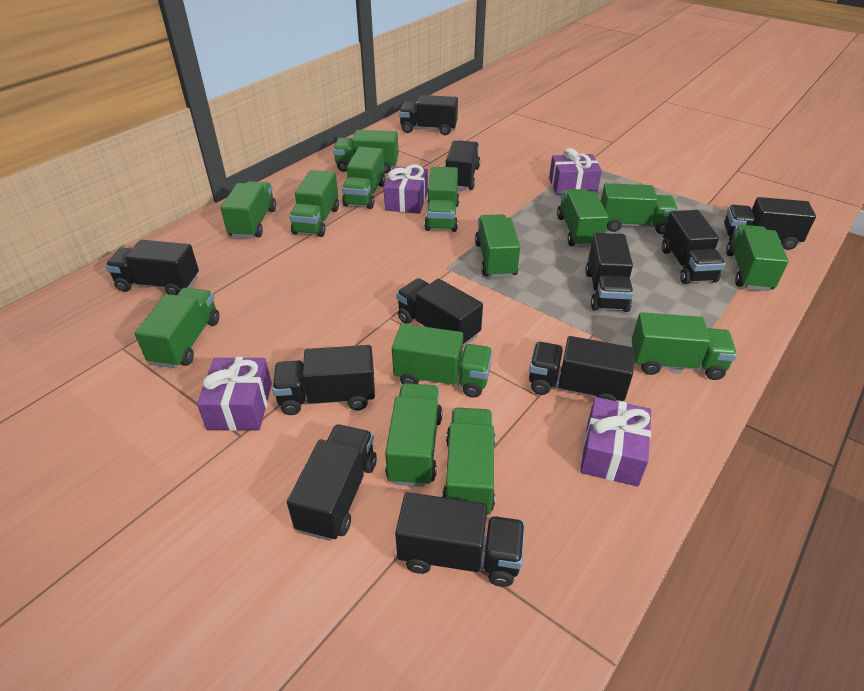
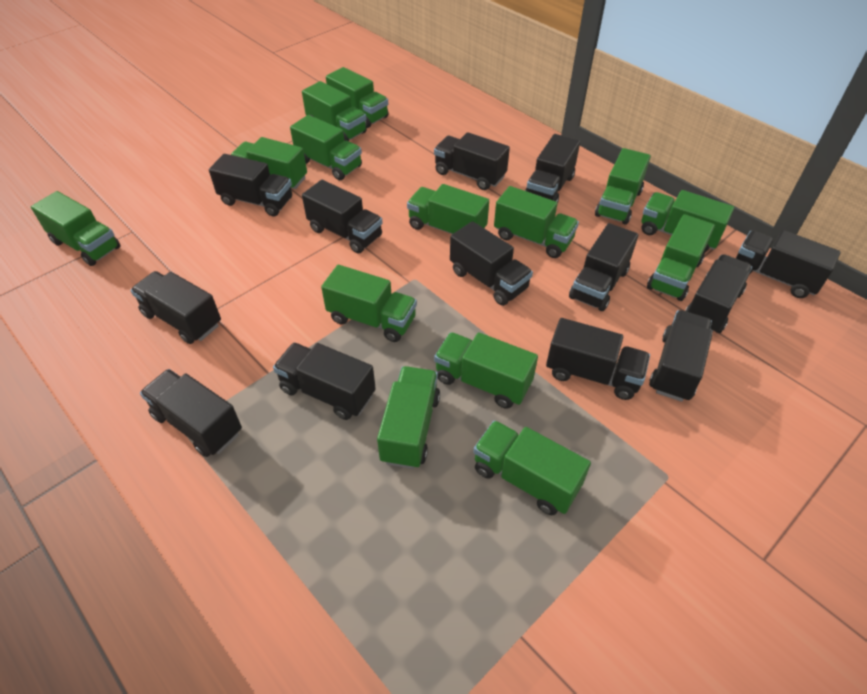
black truck: 11 -> 13
purple gift: 4 -> 0

